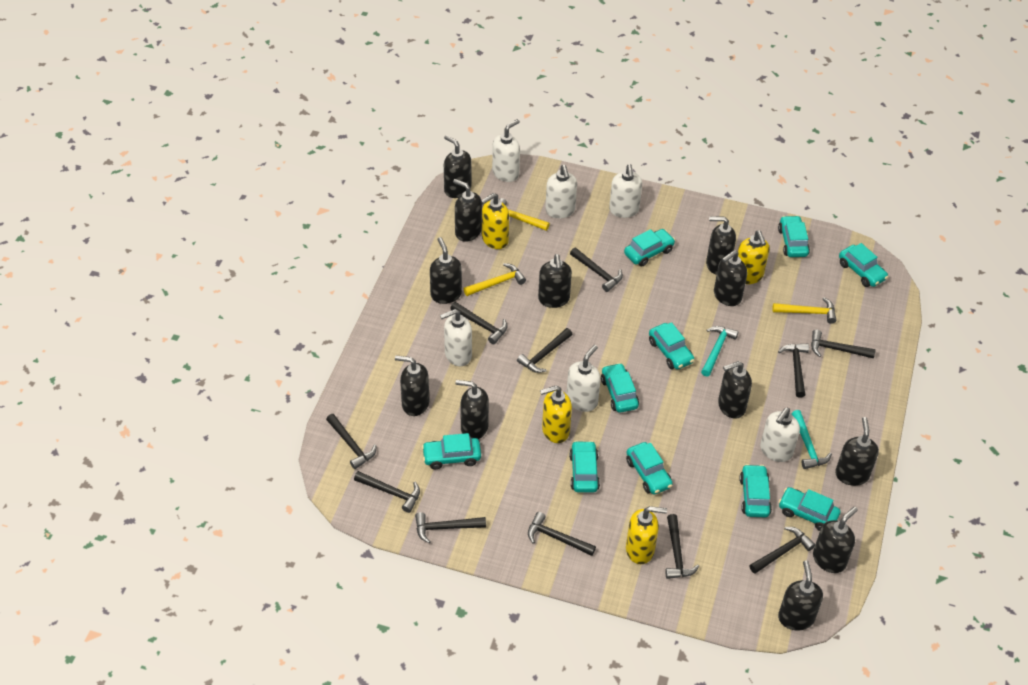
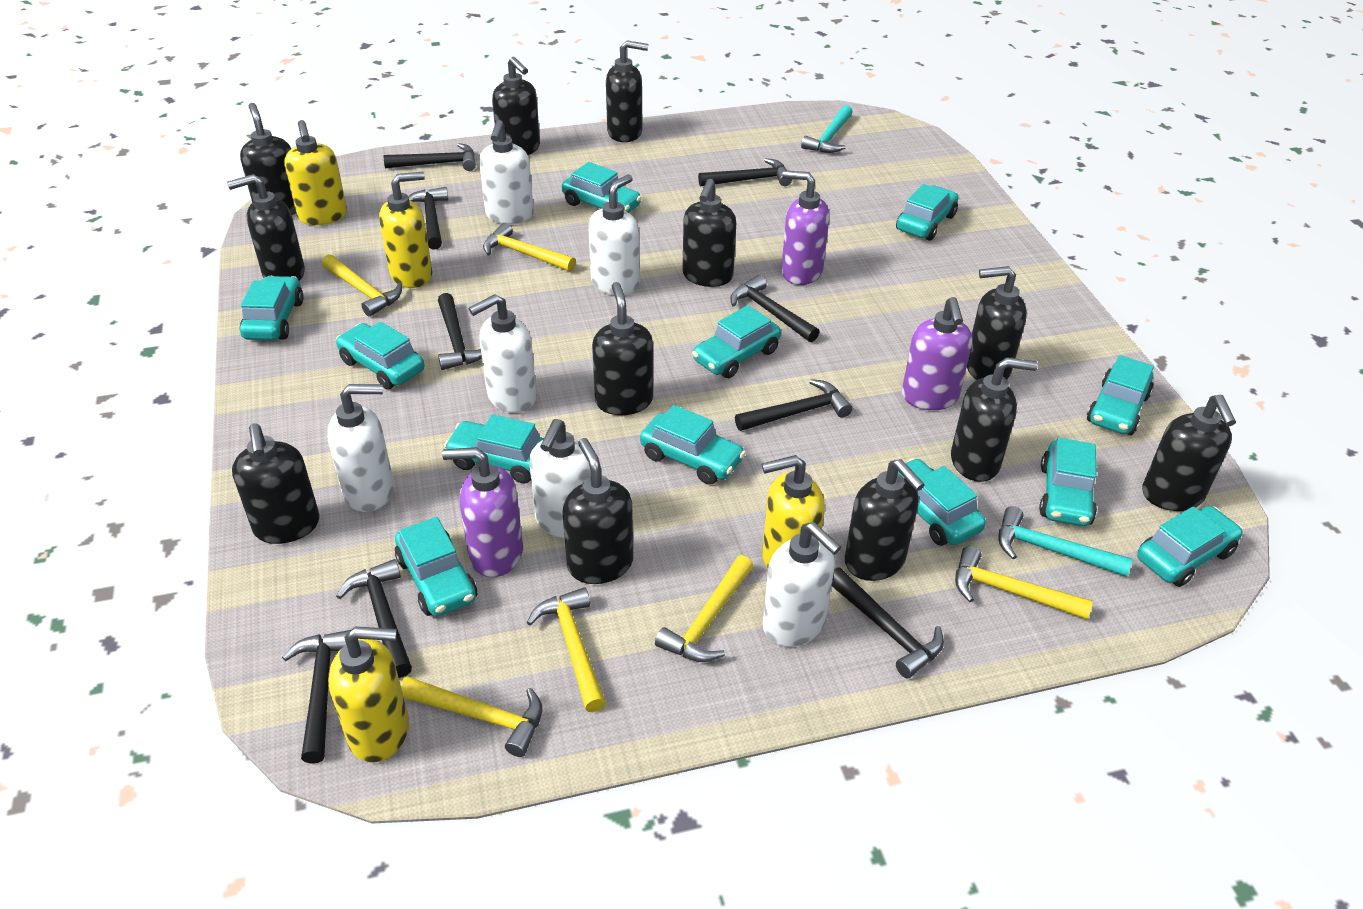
black hammer: 11 -> 9
purple soap dispenser: 0 -> 3
turquoise car: 10 -> 12
yellow hammer: 3 -> 6

